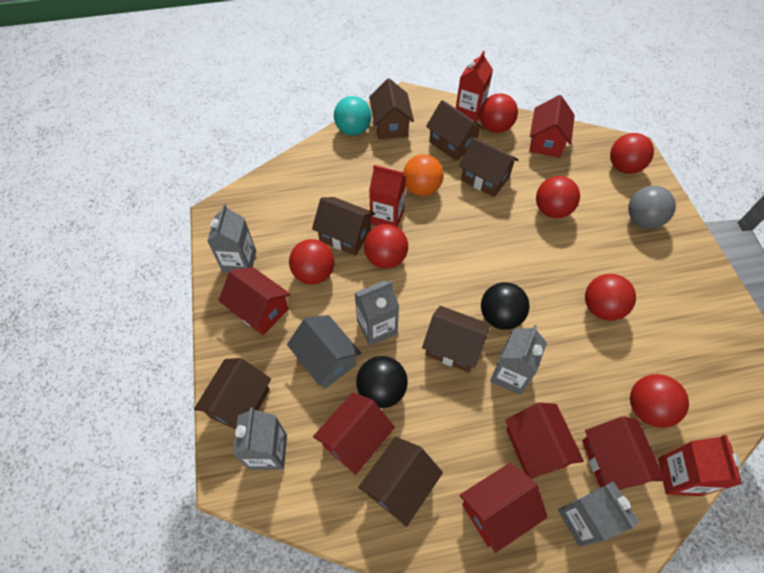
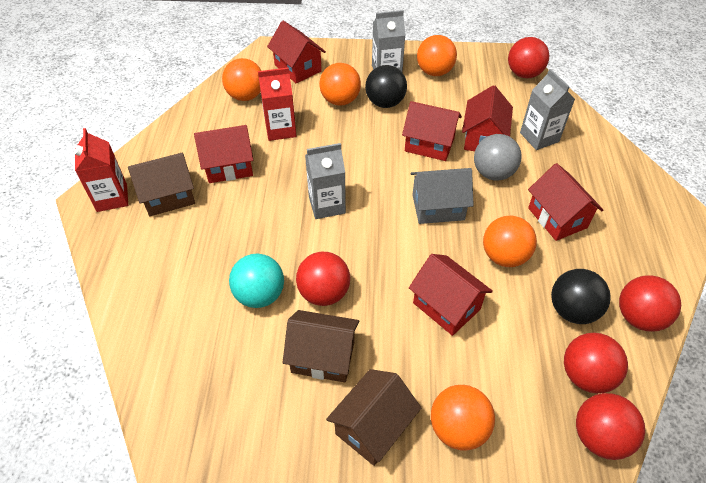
brown house: 7 -> 3
grey carton: 5 -> 3
orange ball: 1 -> 5
red ball: 7 -> 5
red carton: 3 -> 2

